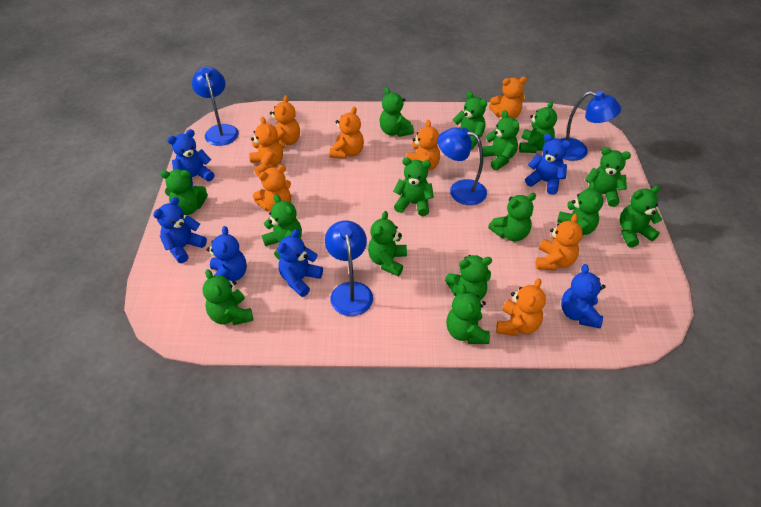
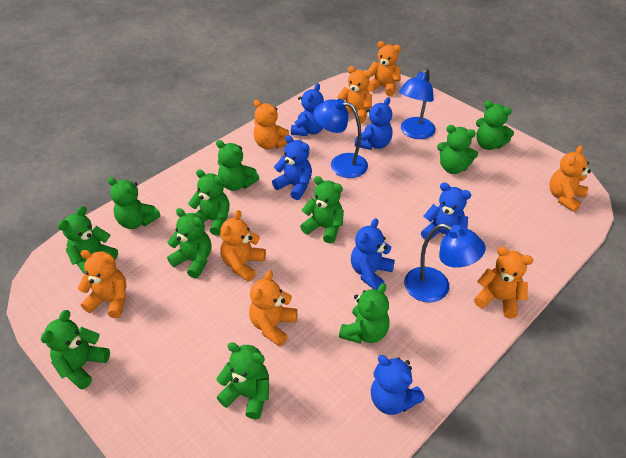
blue lamp: 4 -> 3
green teddy bear: 15 -> 11

